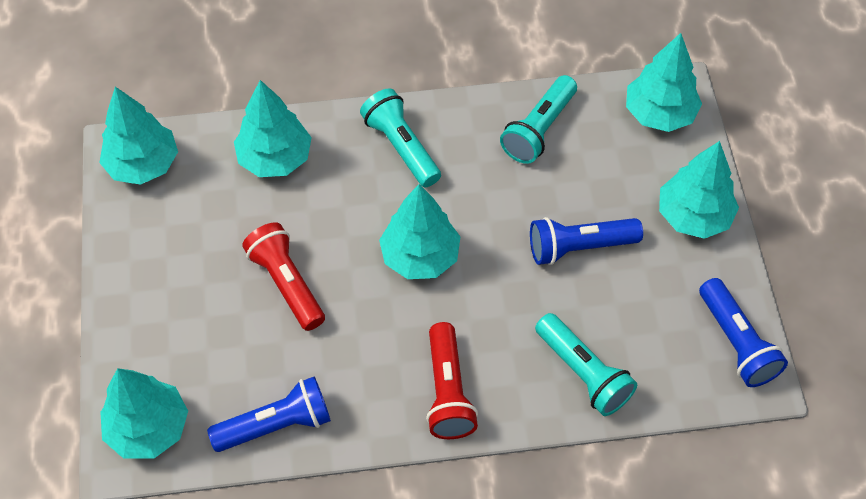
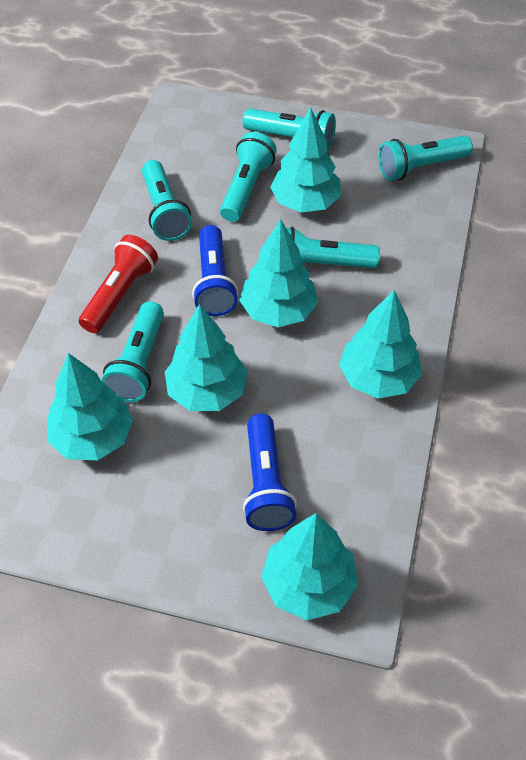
blue flashlight: 3 -> 2
red flashlight: 2 -> 1
turquoise flashlight: 3 -> 6

